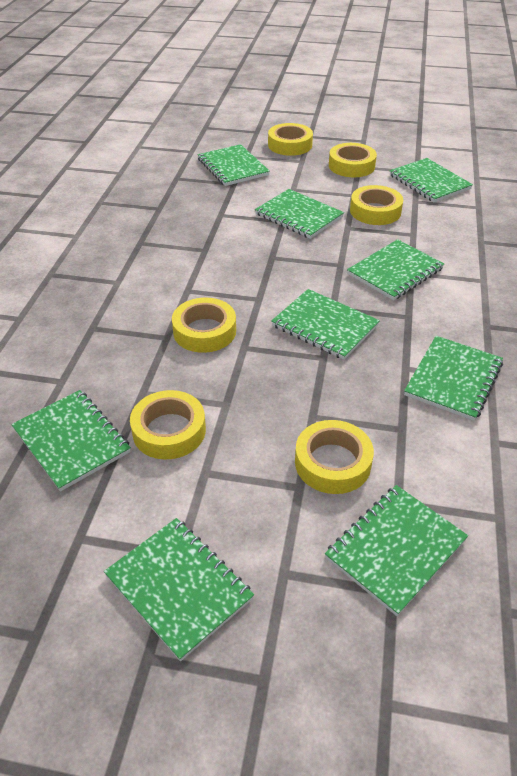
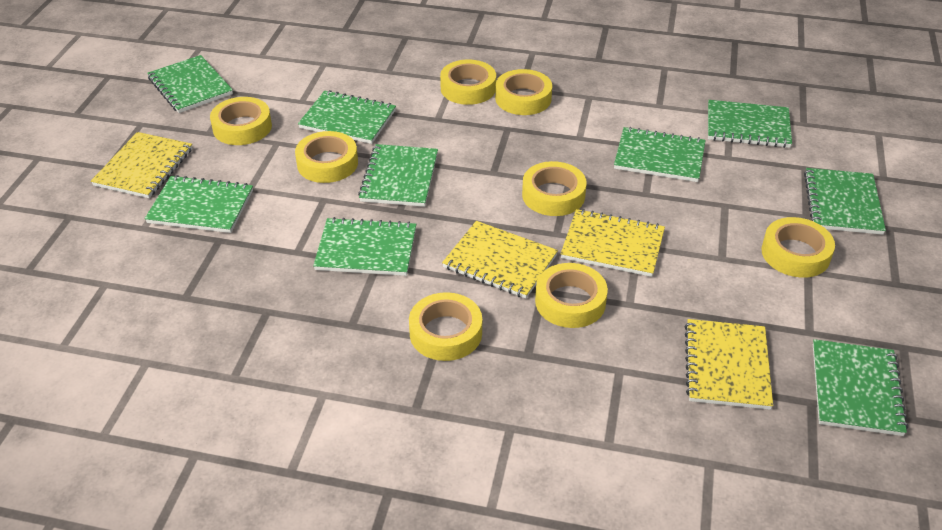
yellow notebook: 0 -> 4
yellow tape: 6 -> 8

